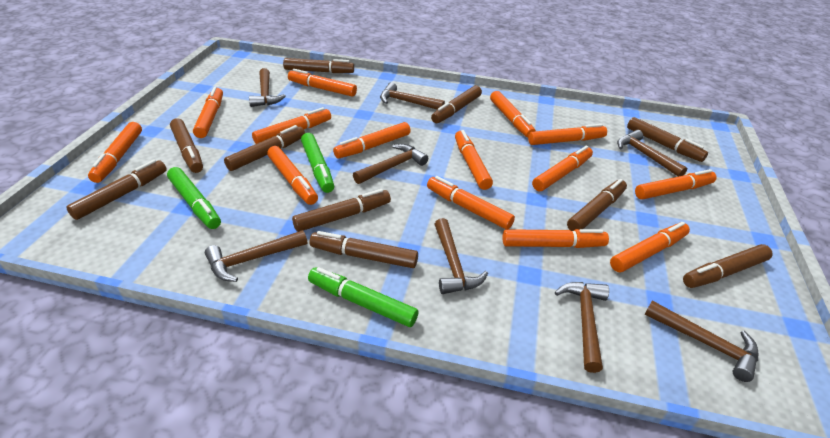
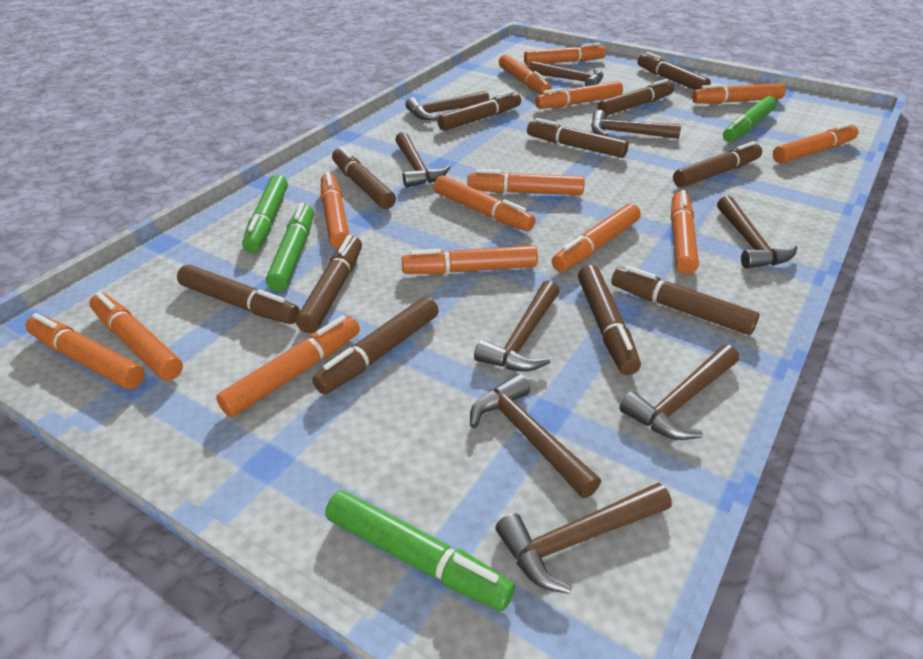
brown hammer: 8 -> 9
brown marker: 10 -> 11
green marker: 3 -> 4

